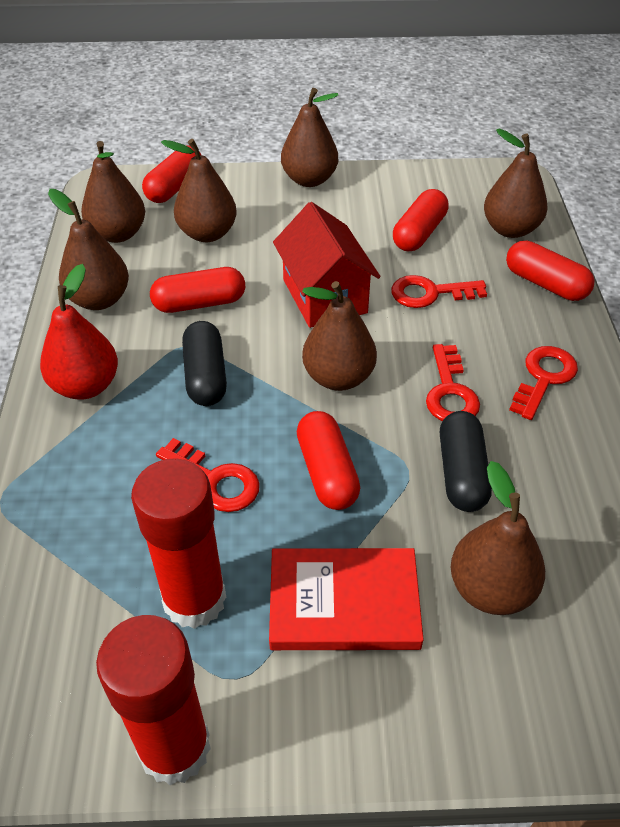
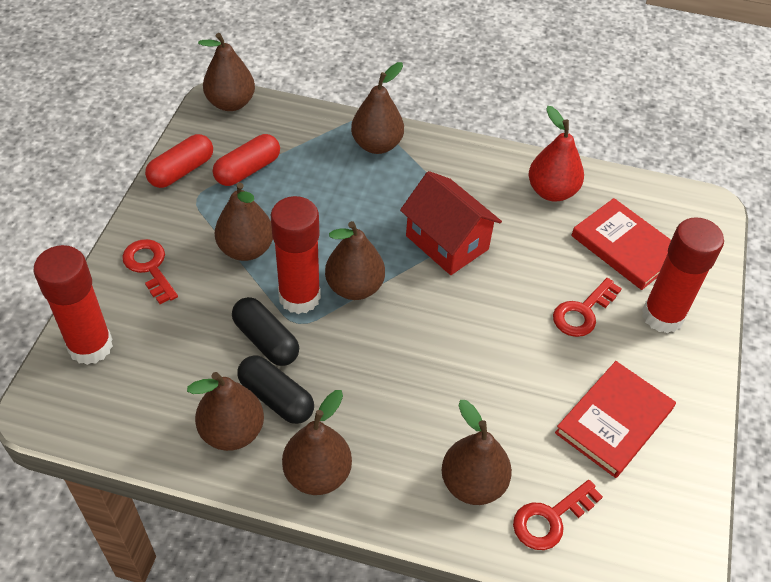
red book: 1 -> 2
red capsule: 5 -> 2
red glue stick: 2 -> 3
red key: 4 -> 3

